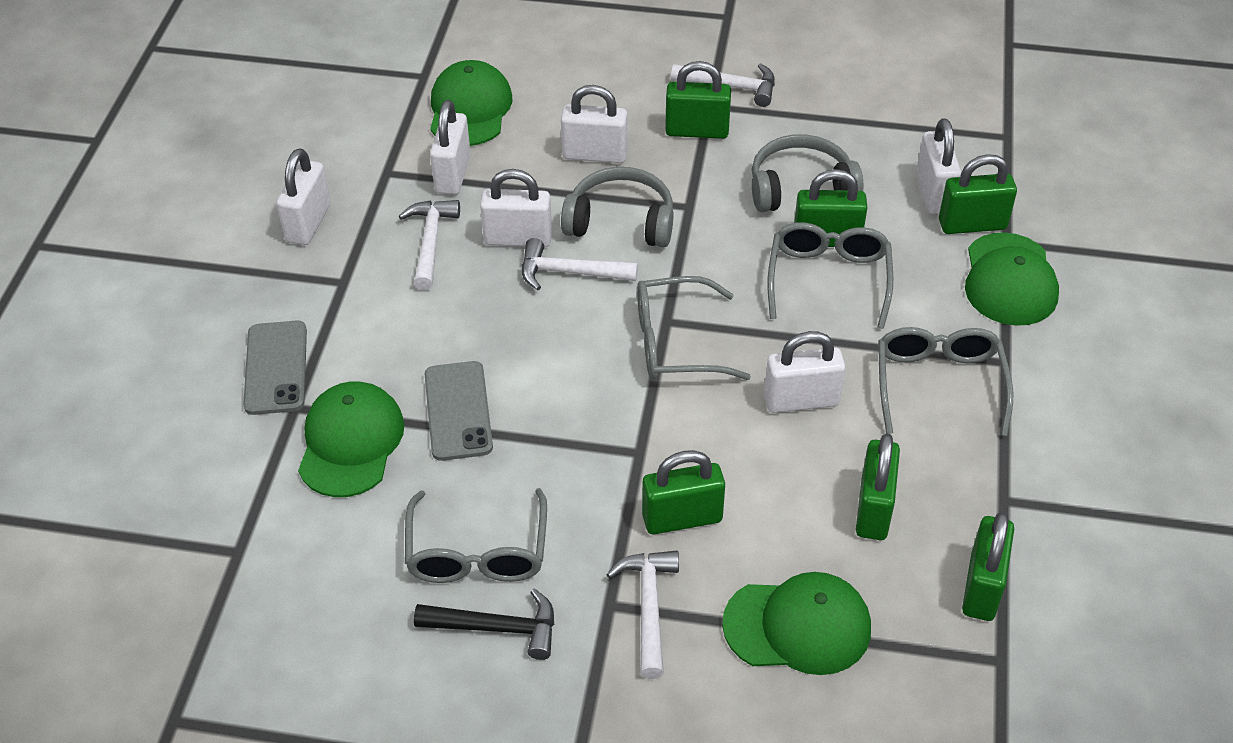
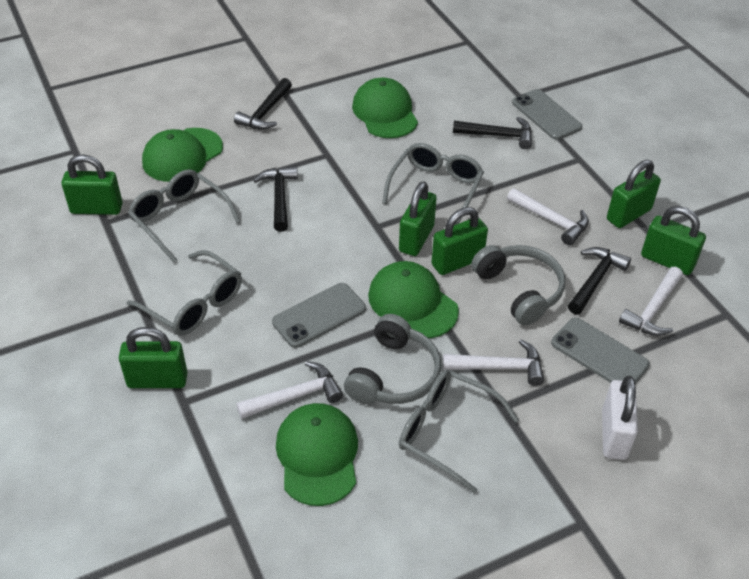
black hammer: 1 -> 4
grey phone: 2 -> 3
white padlock: 6 -> 1

